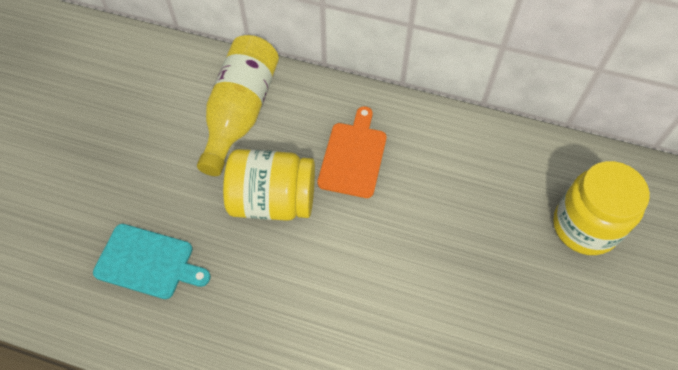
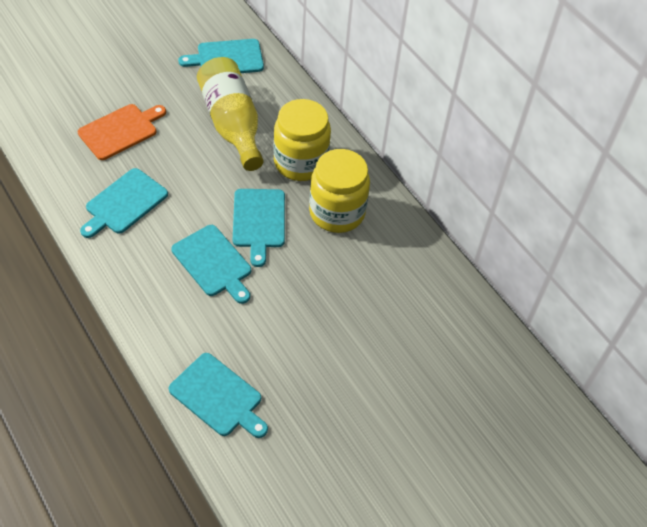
turquoise cutting board: 1 -> 5

